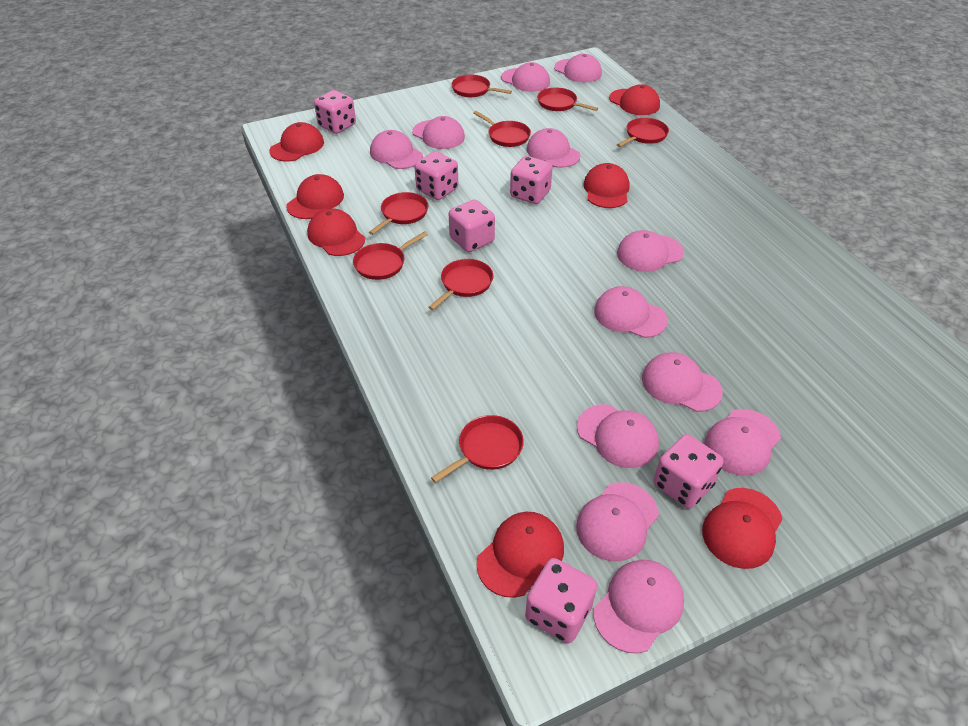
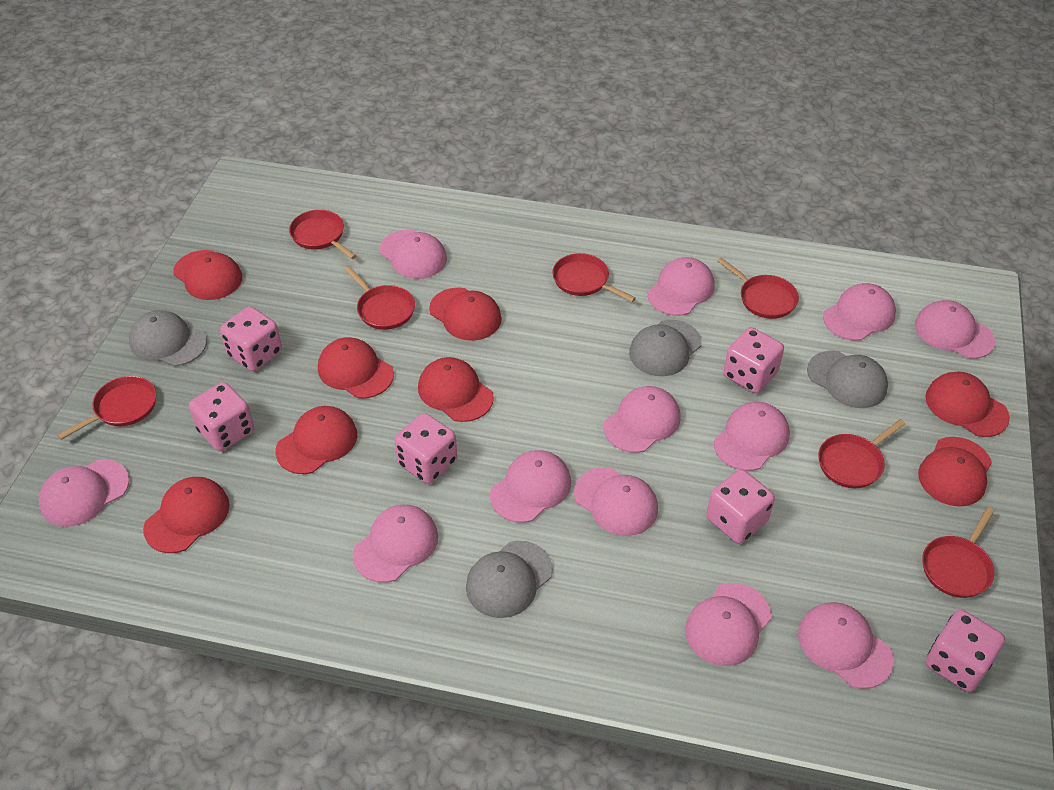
grey cap: 0 -> 4
red cap: 7 -> 8
red pan: 8 -> 7

